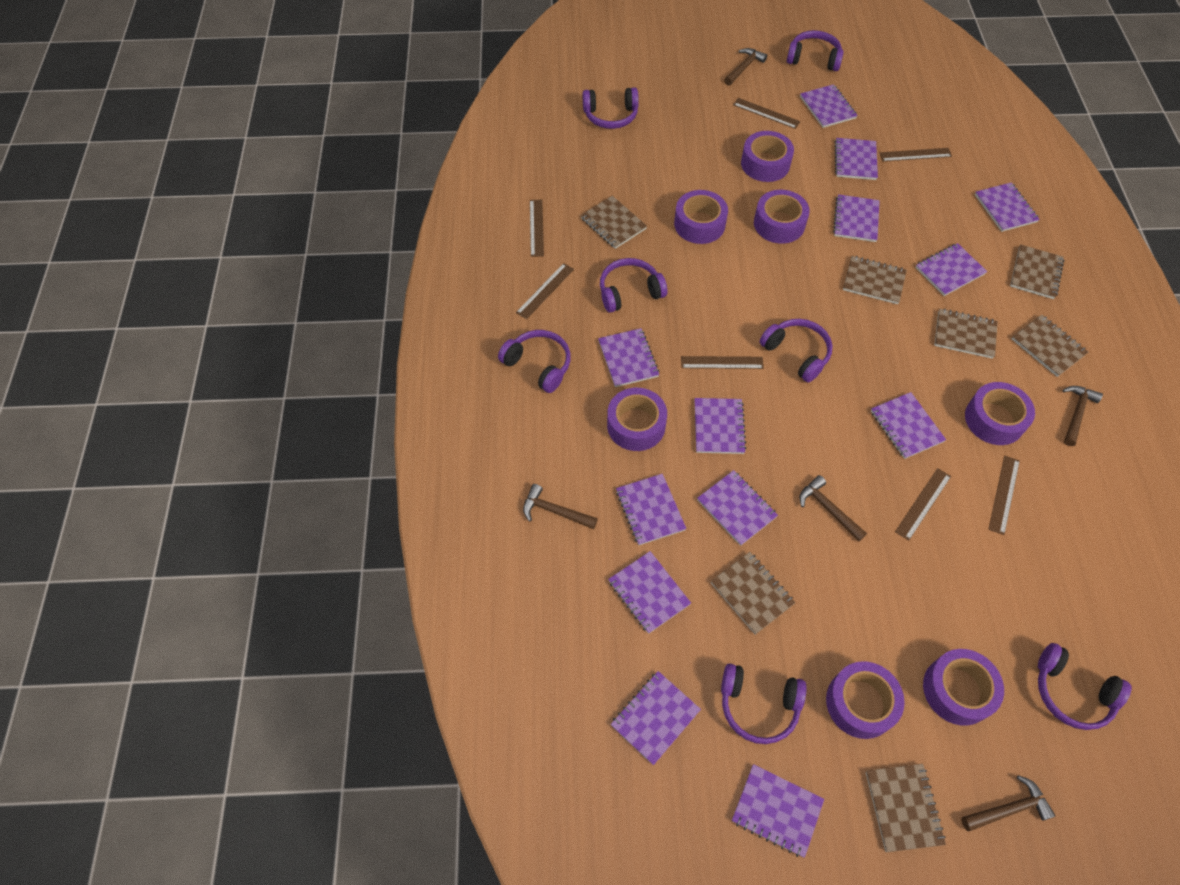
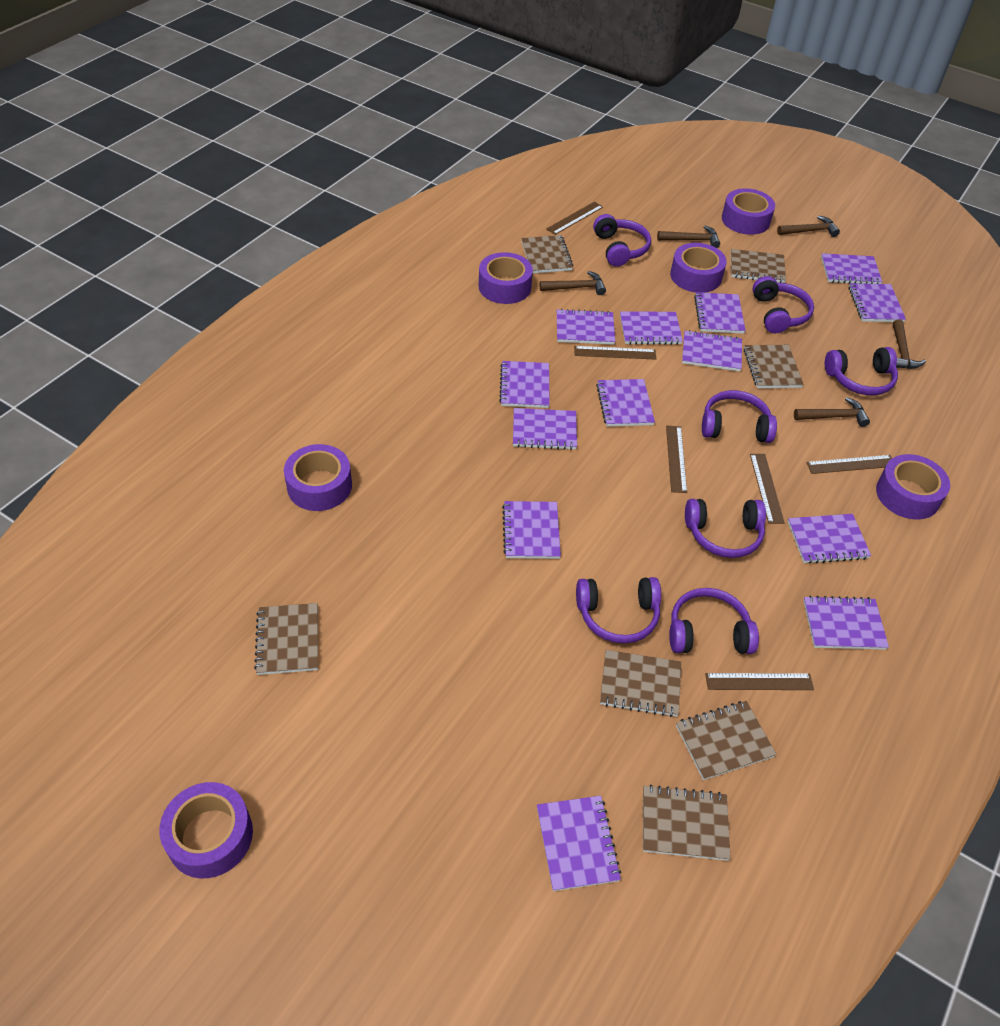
brown ruler: 7 -> 6
purple tape: 7 -> 6

